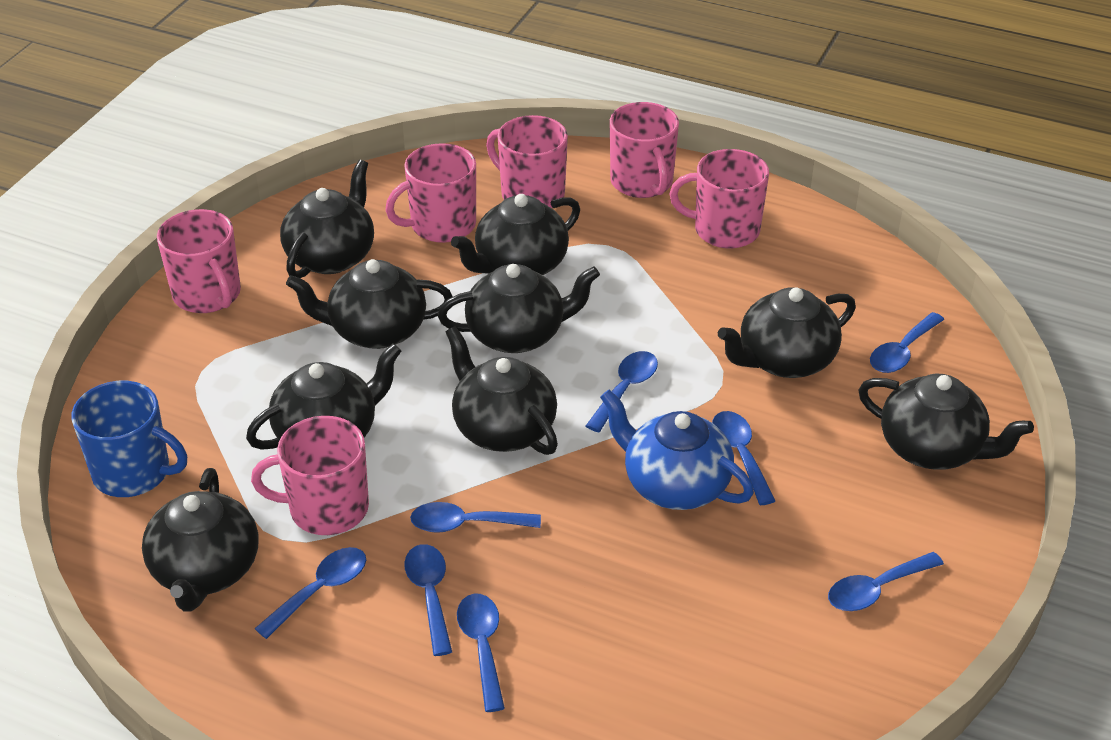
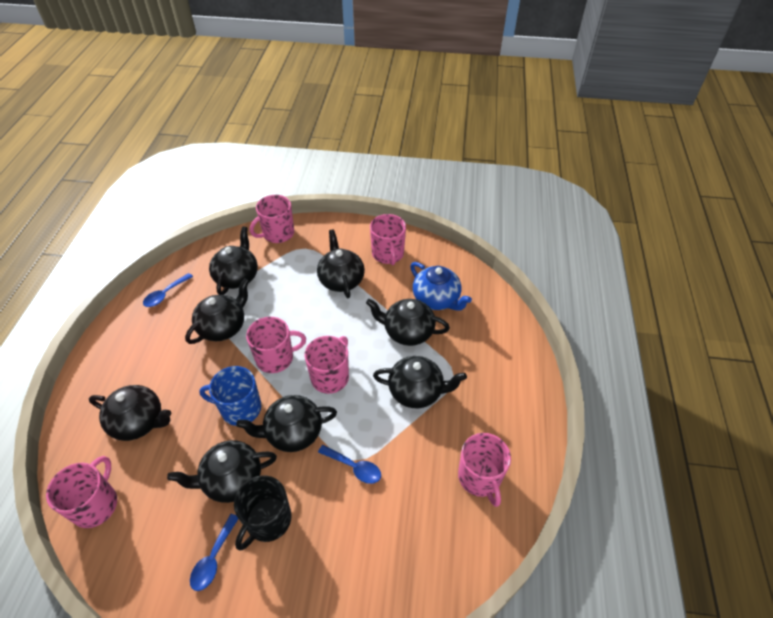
black mug: 0 -> 1
black teapot: 9 -> 8
blue spoon: 8 -> 3

